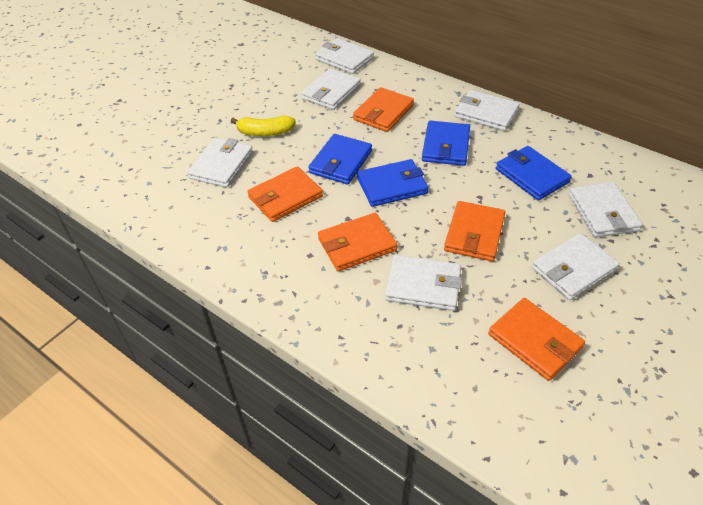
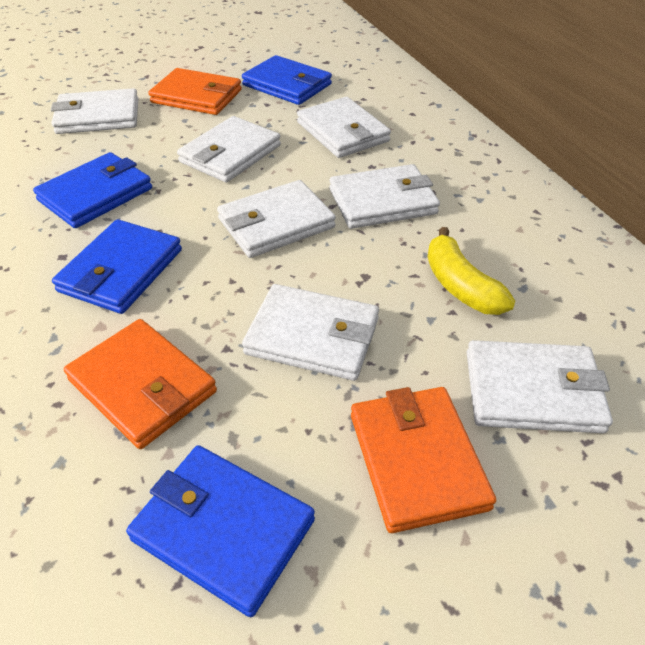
orange wallet: 5 -> 3

